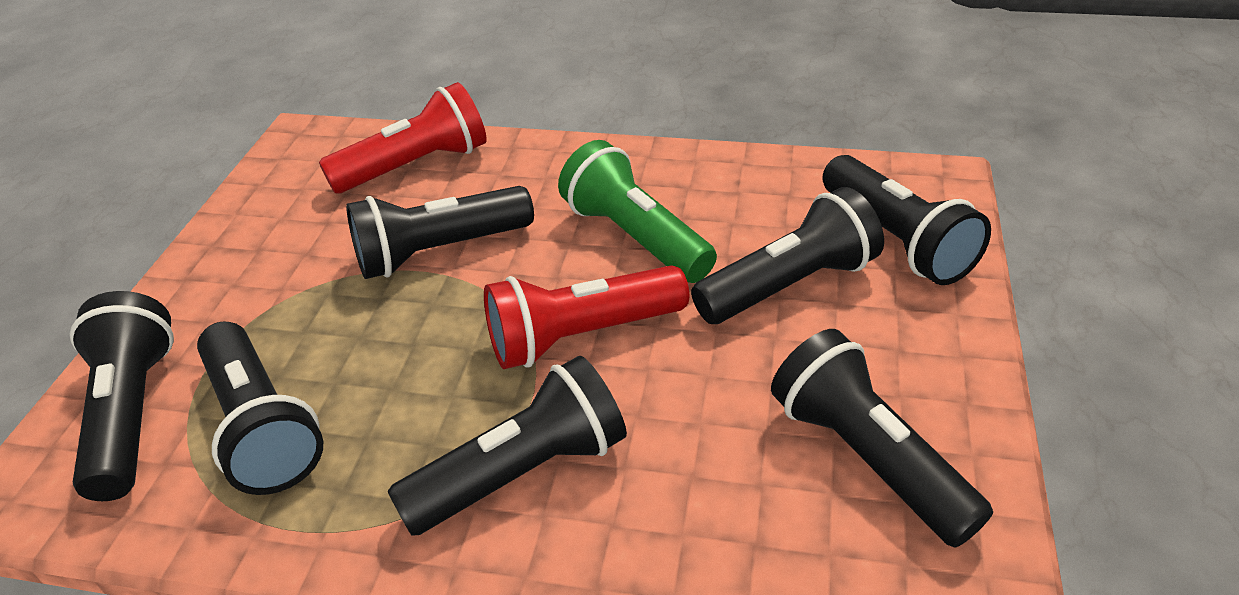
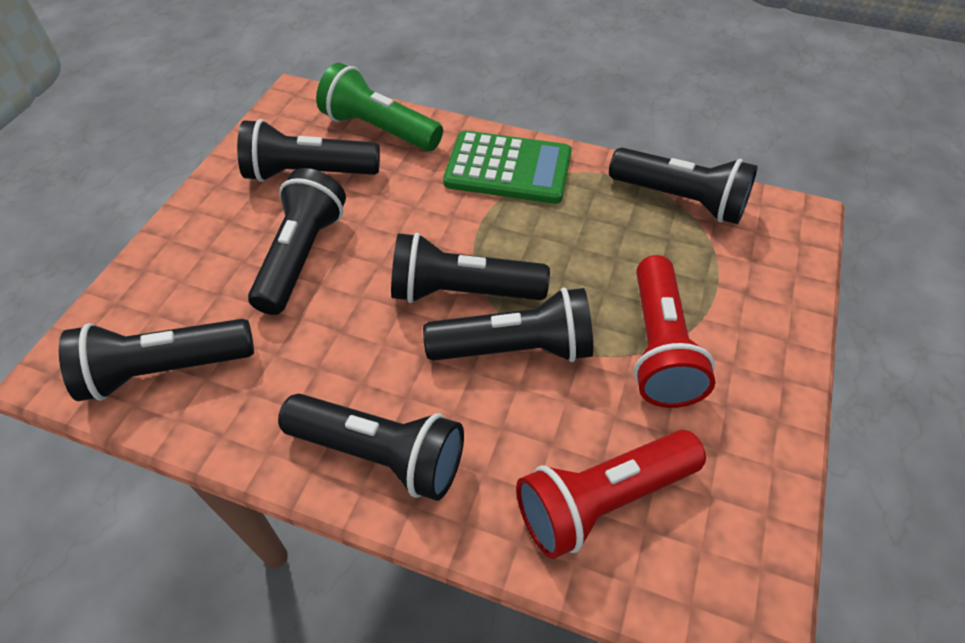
green calculator: 0 -> 1

